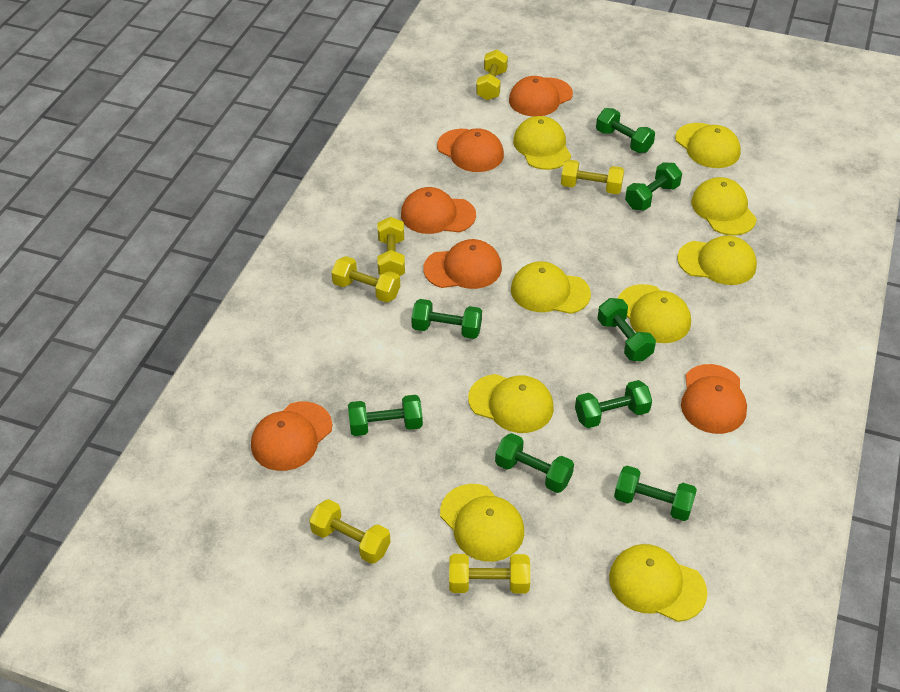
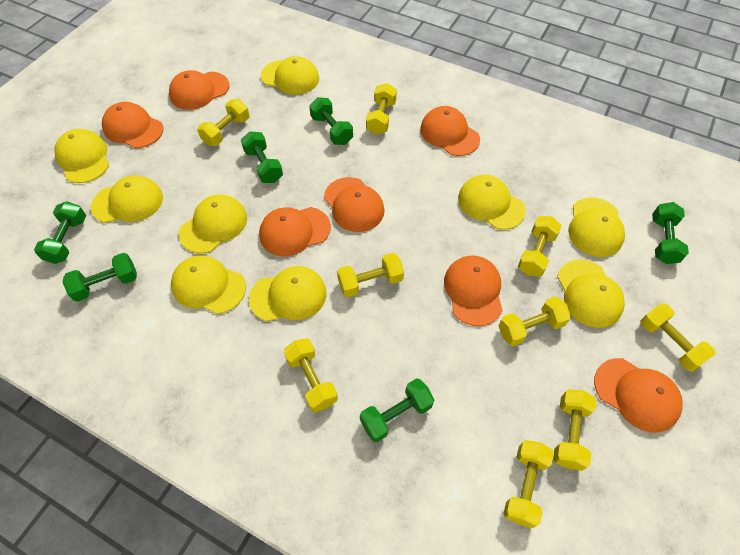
green dumbbell: 8 -> 6
orange cap: 6 -> 7
yellow dumbbell: 6 -> 9

